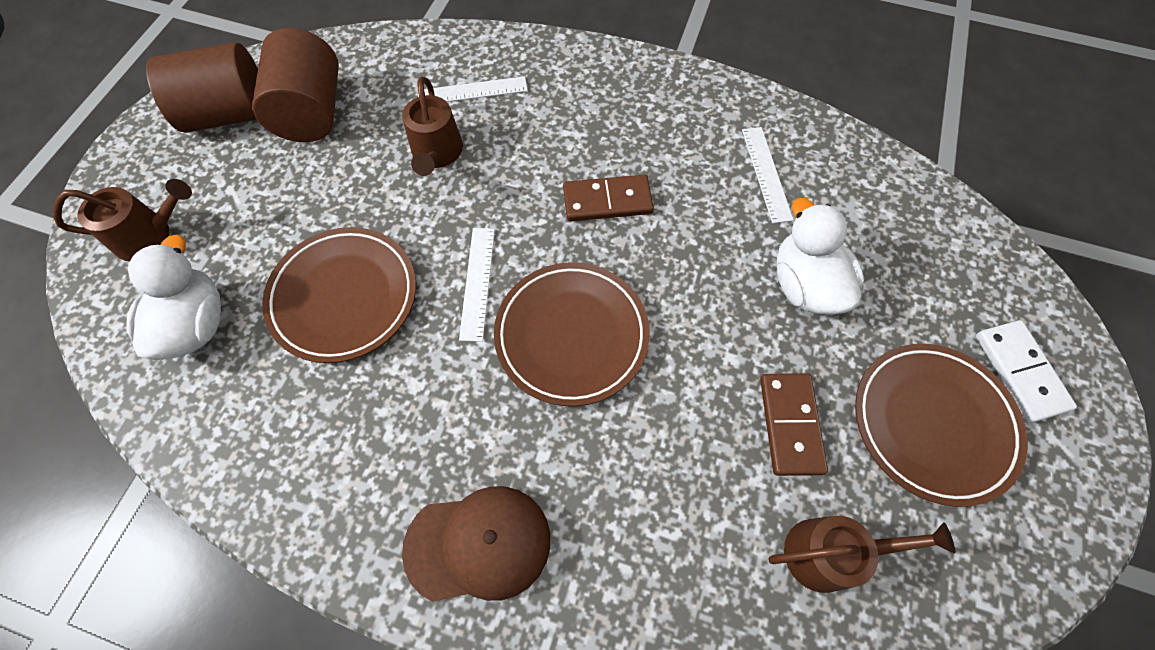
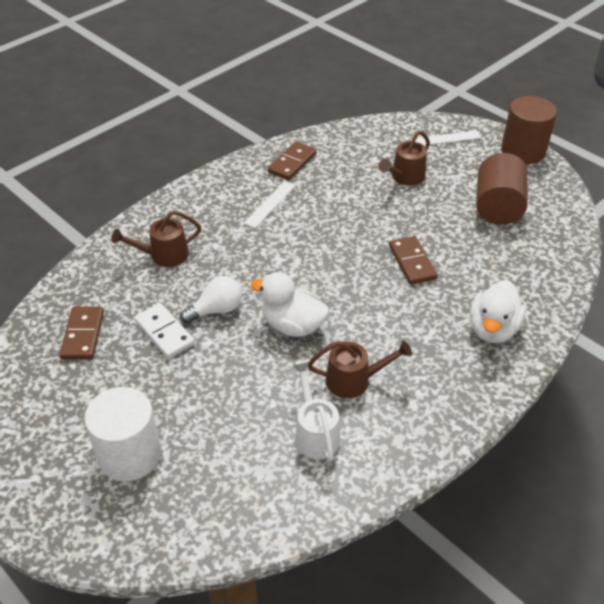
brown cap: 1 -> 0
brown domino: 2 -> 3
brown plate: 3 -> 0
white cylinder: 0 -> 1
white light bulb: 0 -> 1
white ruler: 3 -> 2
white watering can: 0 -> 1

